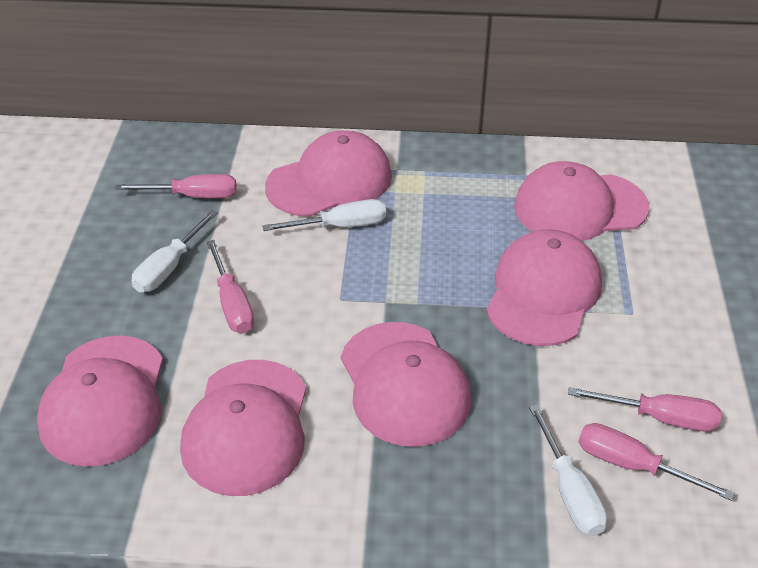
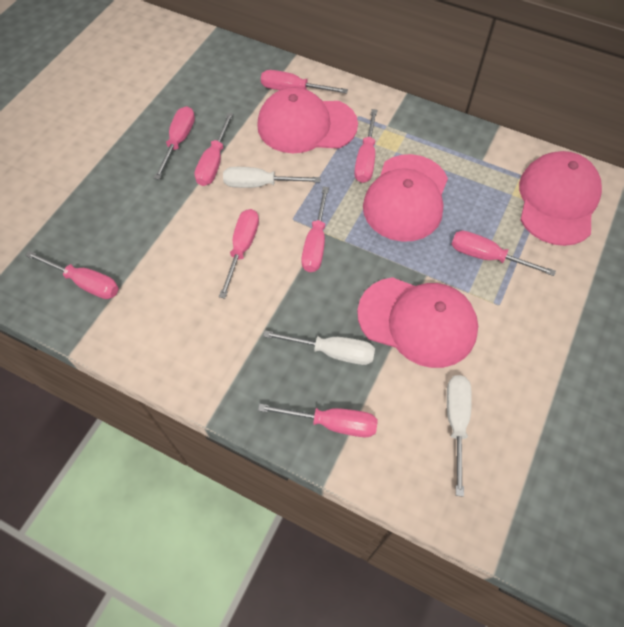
pink cap: 6 -> 4
pink screwdriver: 4 -> 9

